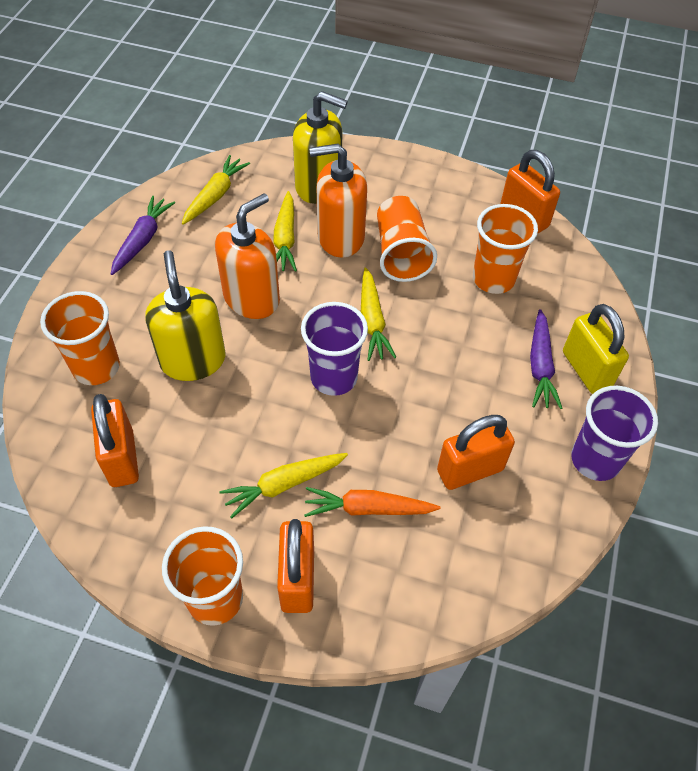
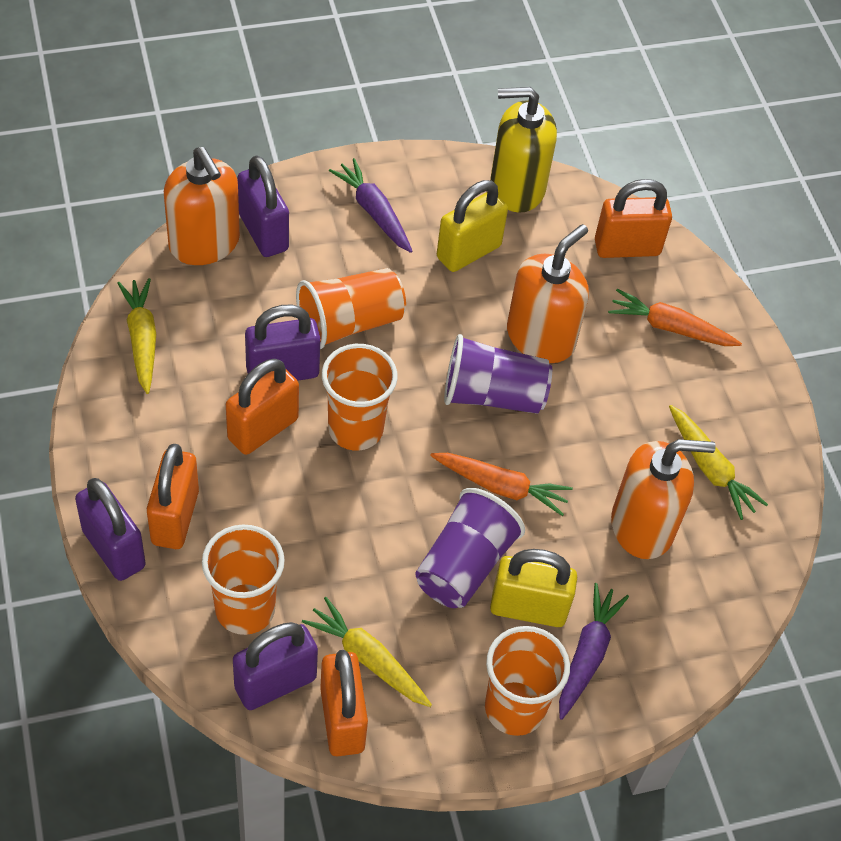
orange carrot: 1 -> 2
orange soap dispenser: 2 -> 3
purple padlock: 0 -> 4
yellow carrot: 4 -> 3
yellow padlock: 1 -> 2
yellow soap dispenser: 2 -> 1

